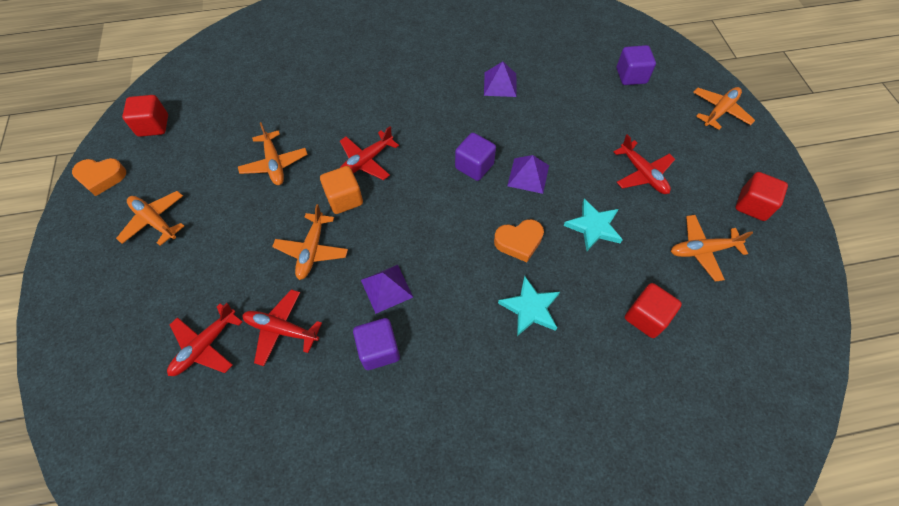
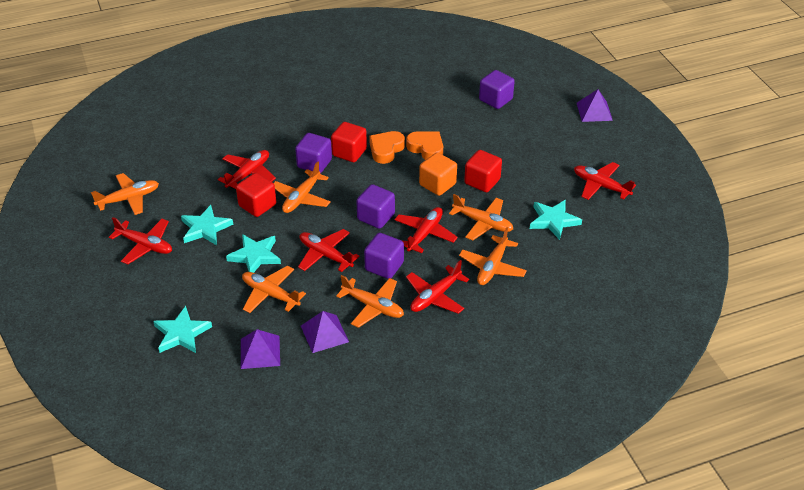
orange plane: 5 -> 6
purple cube: 3 -> 4
red plane: 4 -> 6
turquoise star: 2 -> 4

